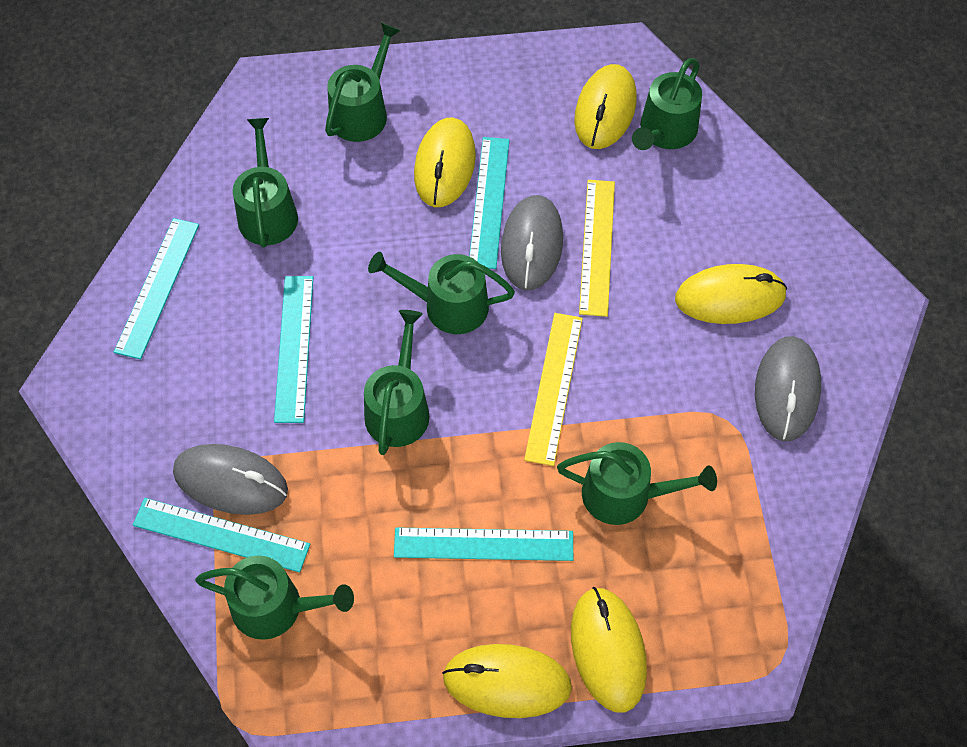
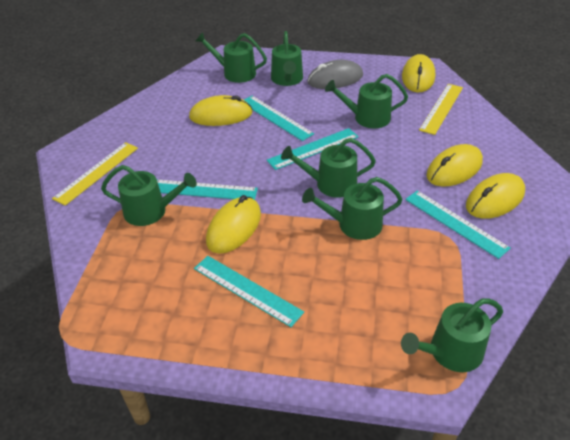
grey mouse: 3 -> 1

